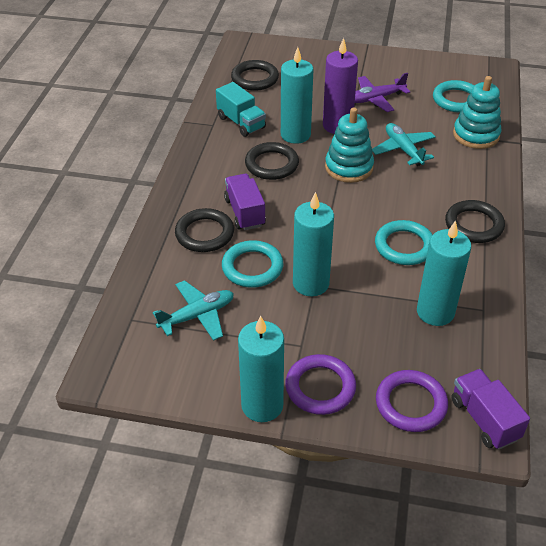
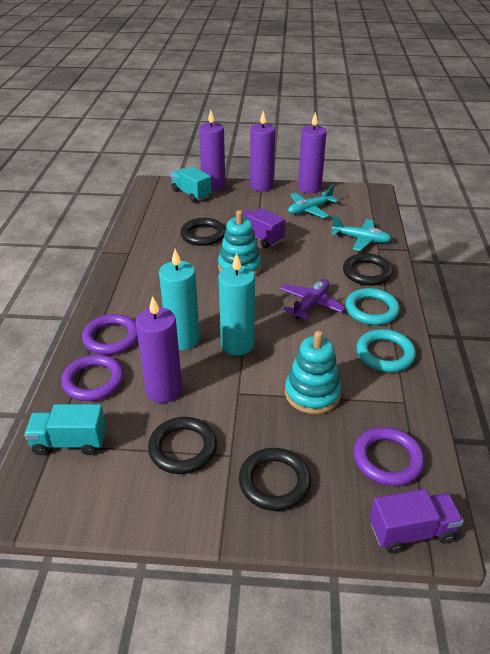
purple candle: 1 -> 4
purple ring: 2 -> 3
turquoise candle: 4 -> 2
turquoise ring: 3 -> 2
turquoise truck: 1 -> 2

